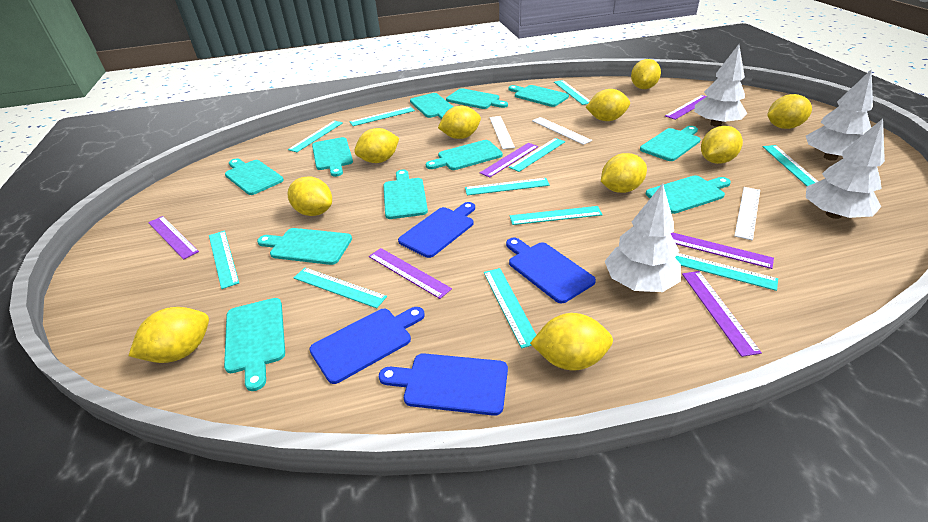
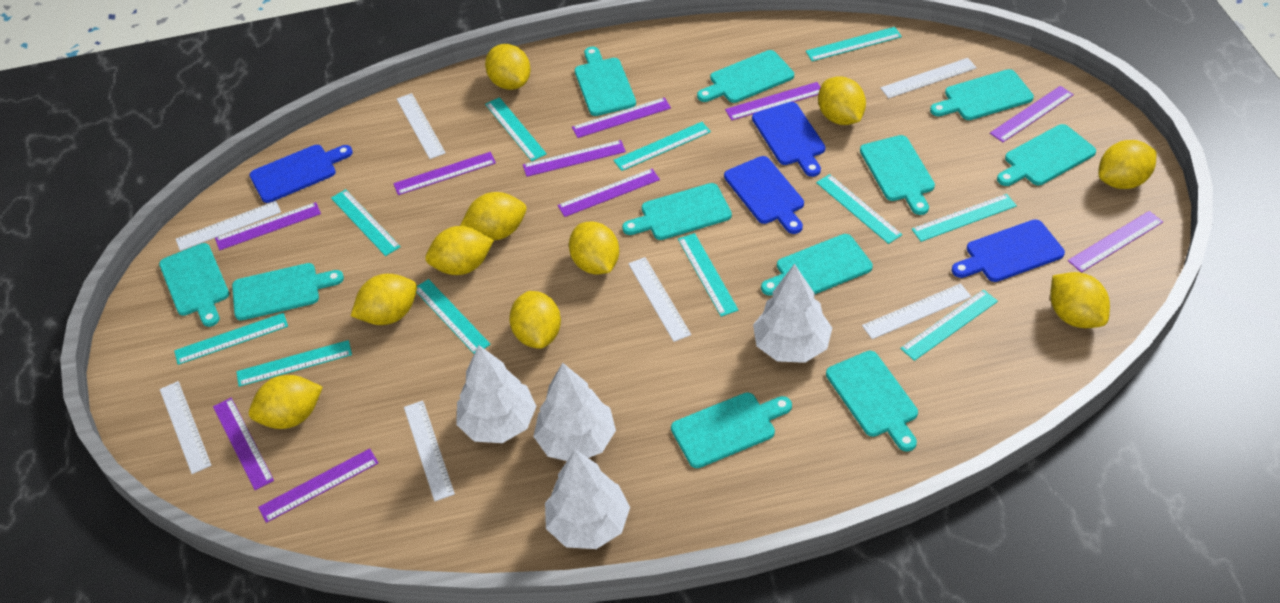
purple ruler: 6 -> 10
white ruler: 3 -> 7

